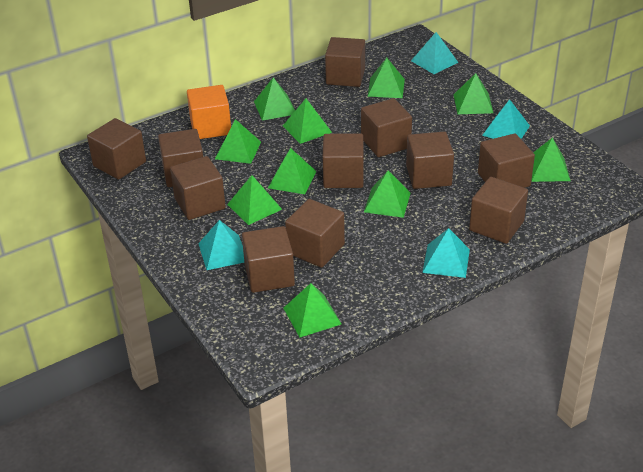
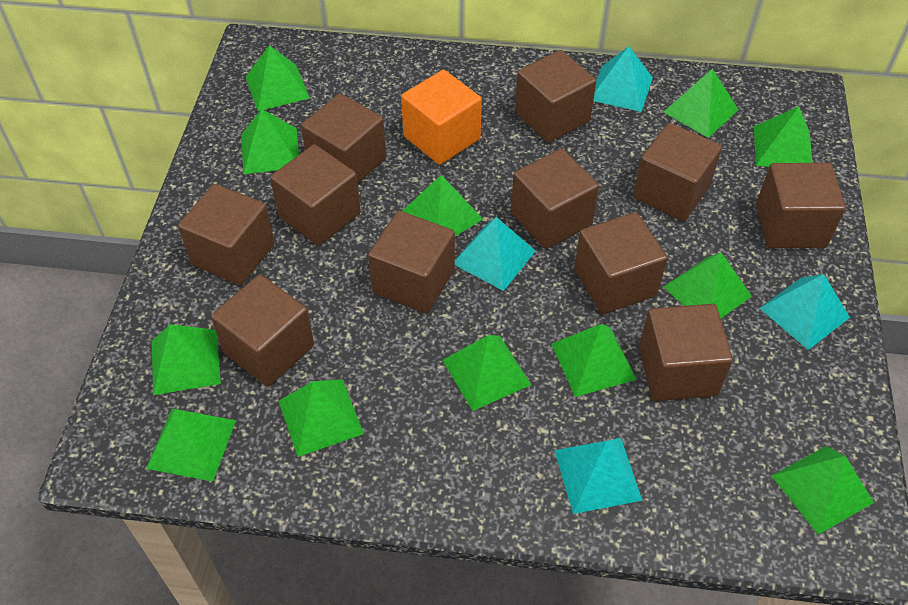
green pyramid: 10 -> 12

